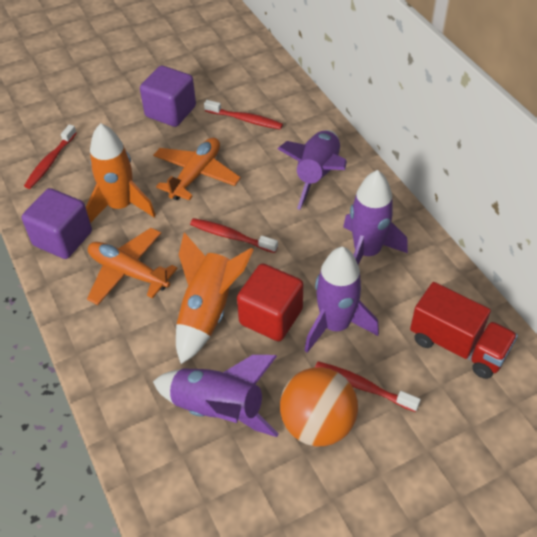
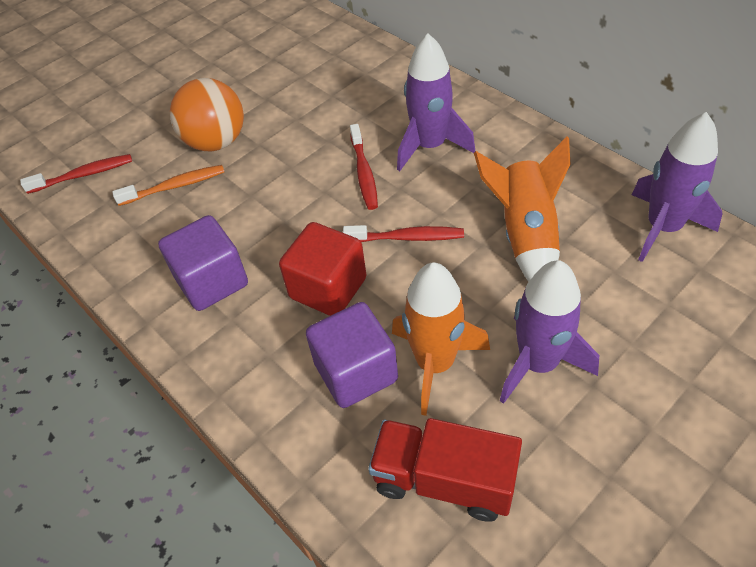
orange plane: 2 -> 0
orange toothbrush: 0 -> 1
purple rocket: 4 -> 3
red toothbrush: 4 -> 3

